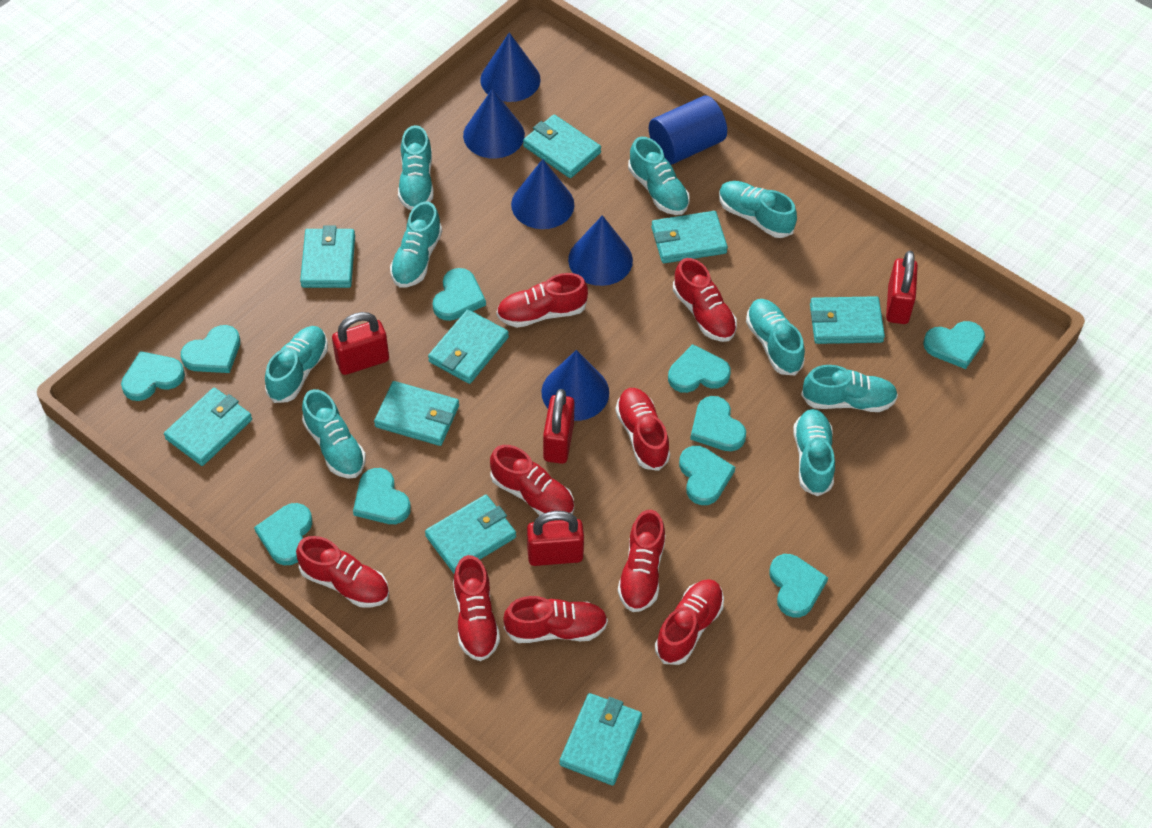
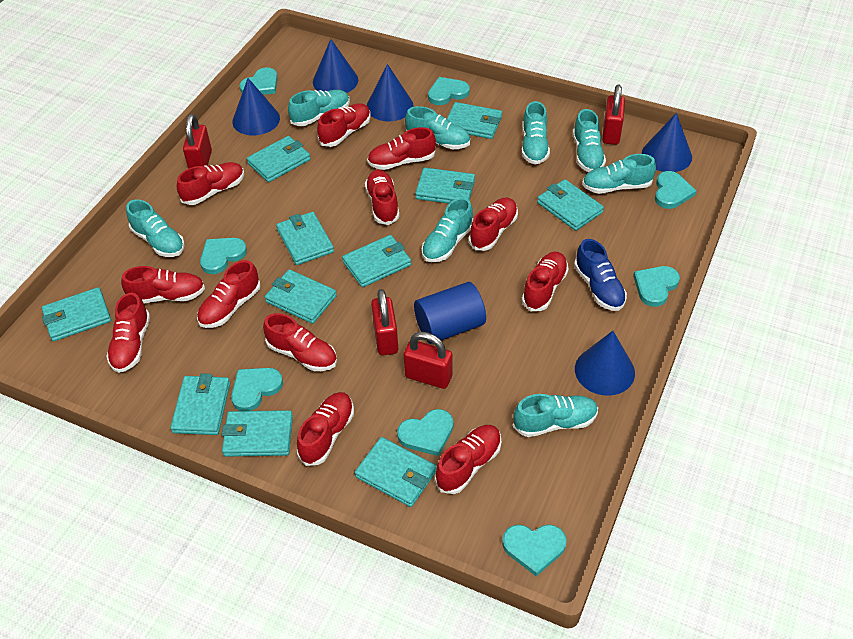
blue shoe: 0 -> 1
red shoe: 9 -> 12
turquoise heart: 10 -> 8
turquoise shoe: 9 -> 8
turquoise wallet: 9 -> 11

